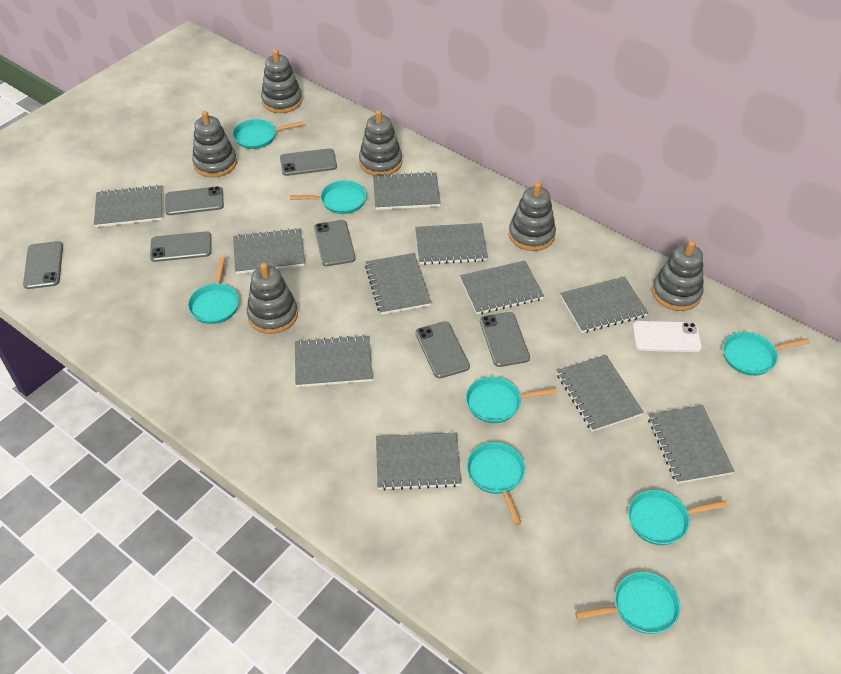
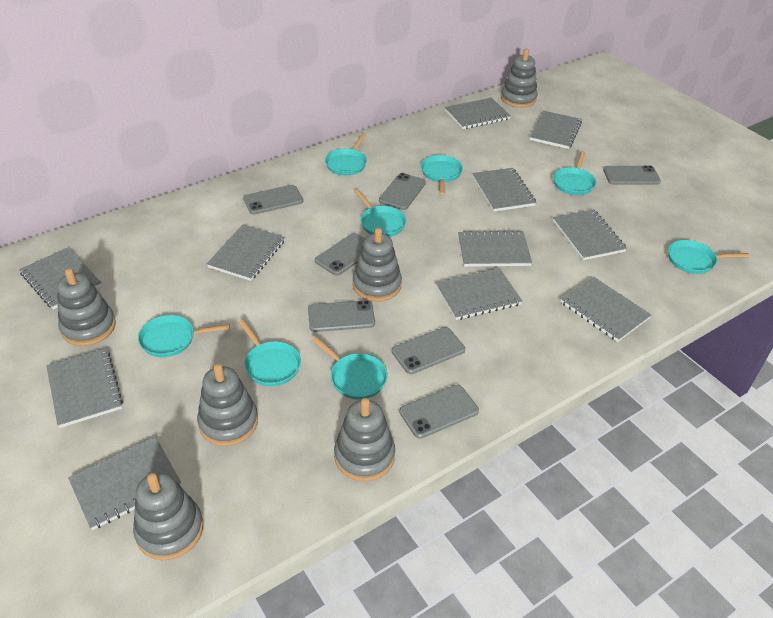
white phone: 1 -> 0

